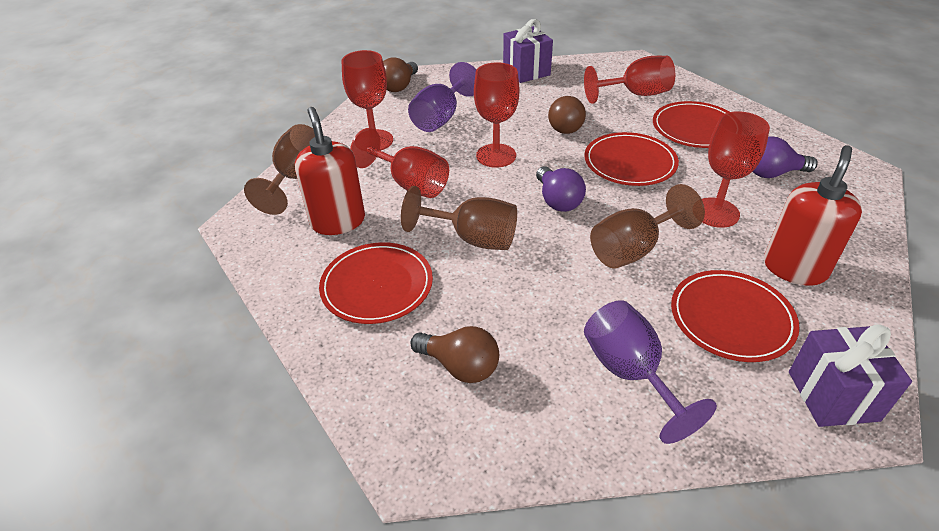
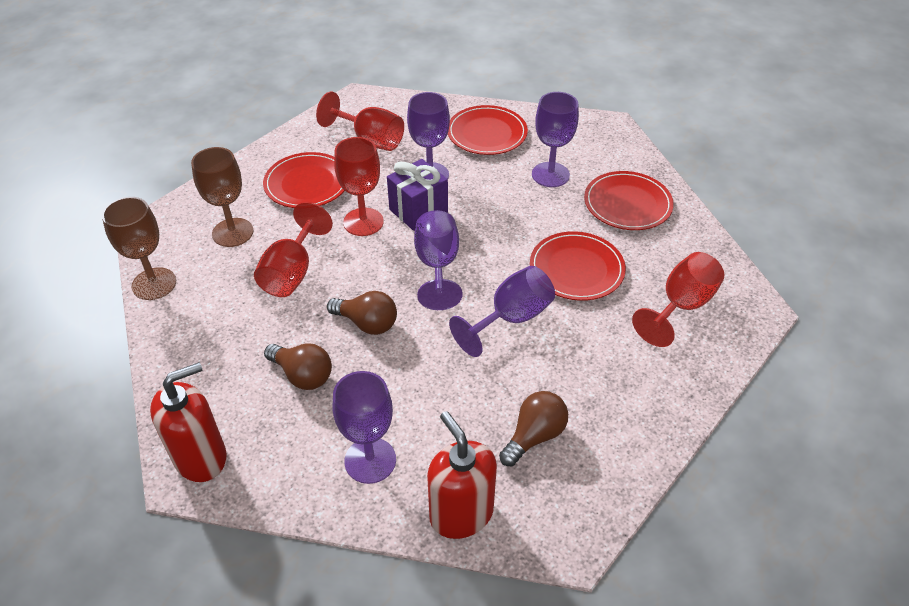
brown goblet: 3 -> 2
purple gift: 2 -> 1
purple goblet: 2 -> 5
purple light bulb: 2 -> 0
red goblet: 5 -> 4

